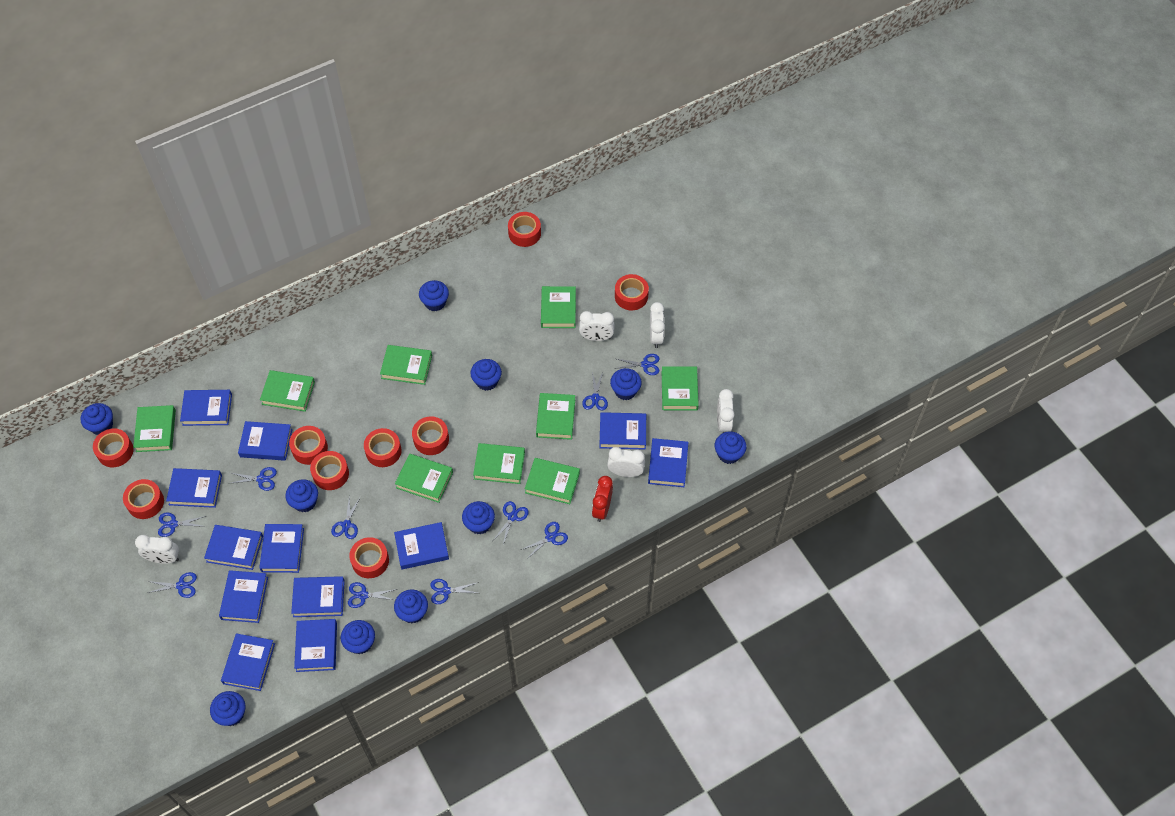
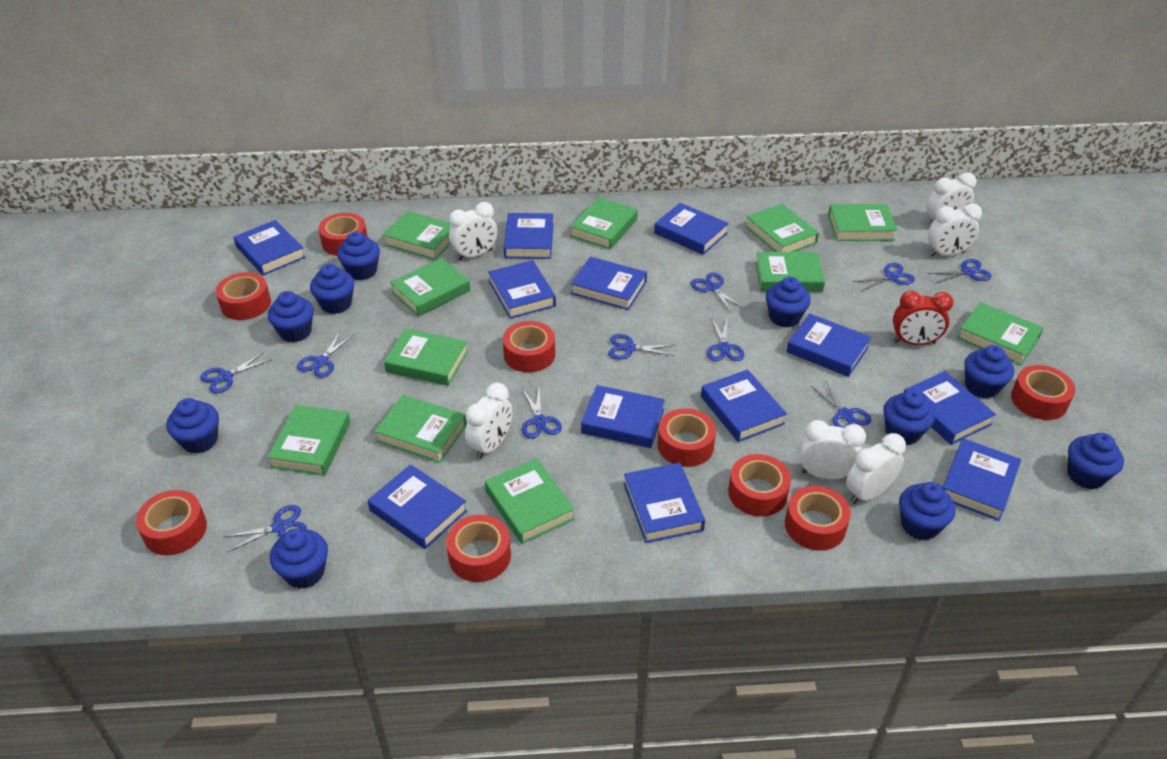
green book: 9 -> 11
white clock: 5 -> 6

